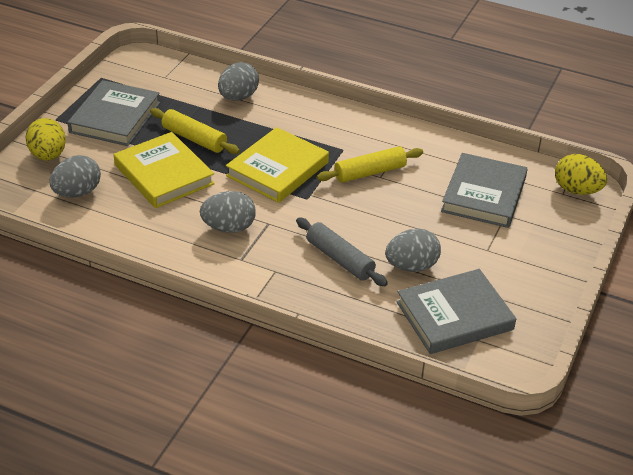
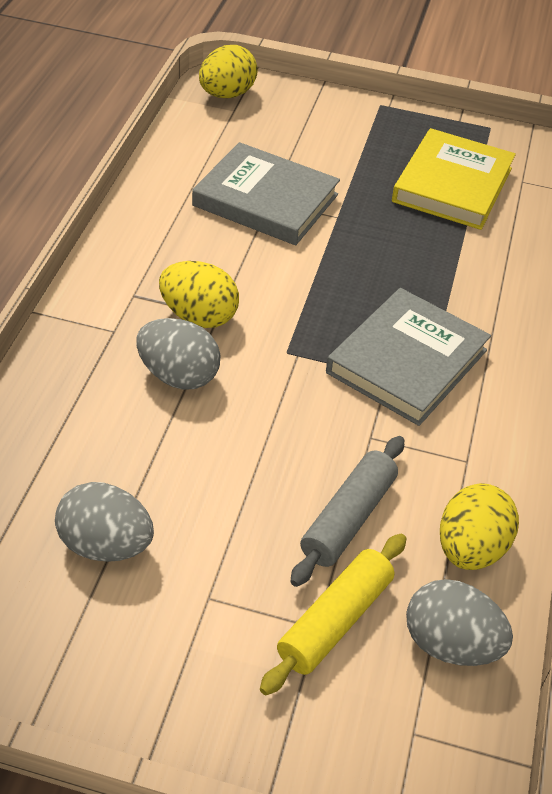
grey book: 3 -> 2
grey egg: 4 -> 3
yellow book: 2 -> 1
yellow egg: 2 -> 3
yellow rolling pin: 2 -> 1

